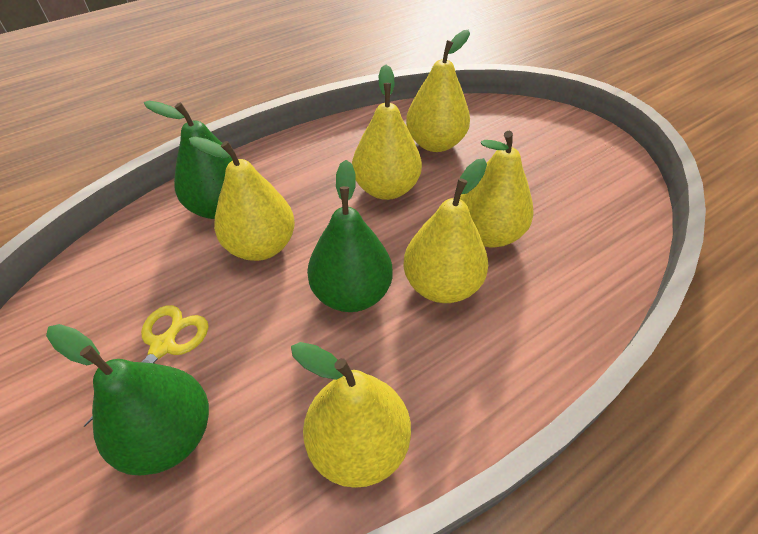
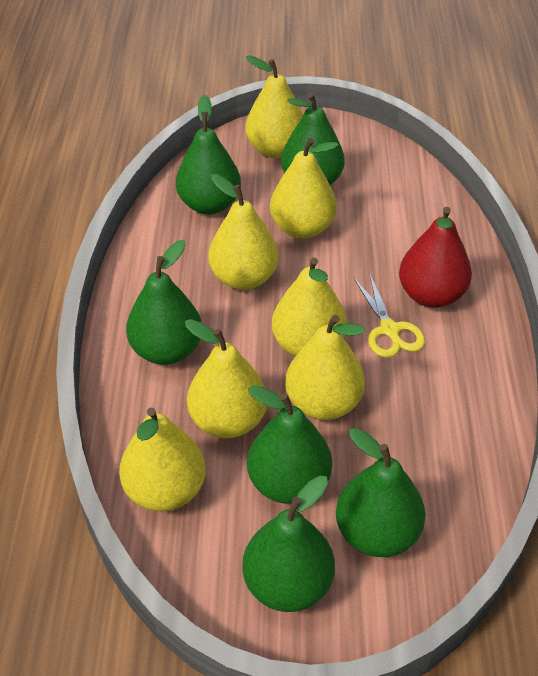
green pear: 3 -> 6
red pear: 0 -> 1
yellow pear: 6 -> 7

